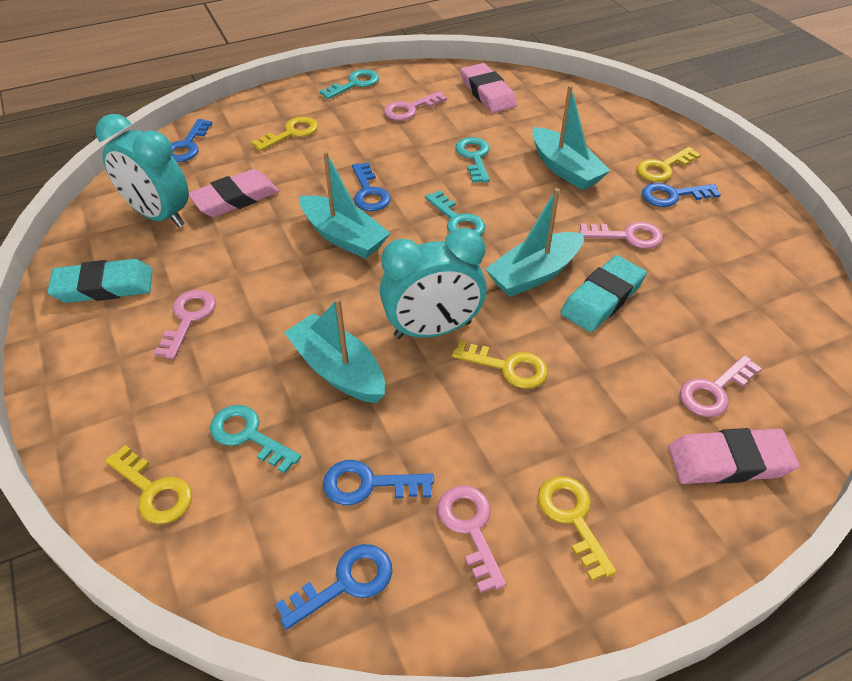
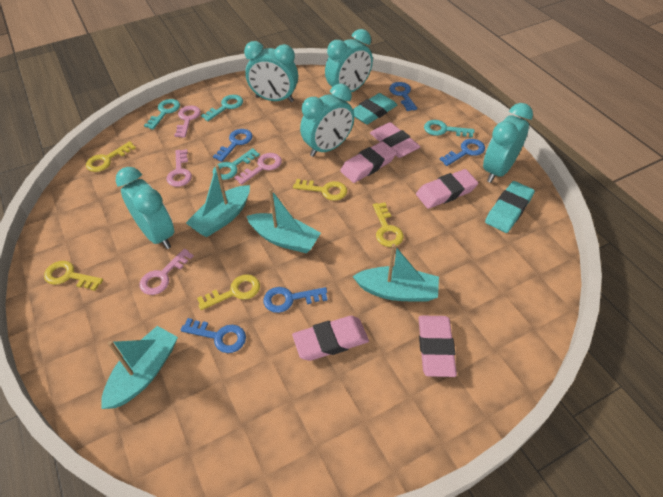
pink eraser: 3 -> 5
pink key: 5 -> 4
turquoise clock: 2 -> 5

